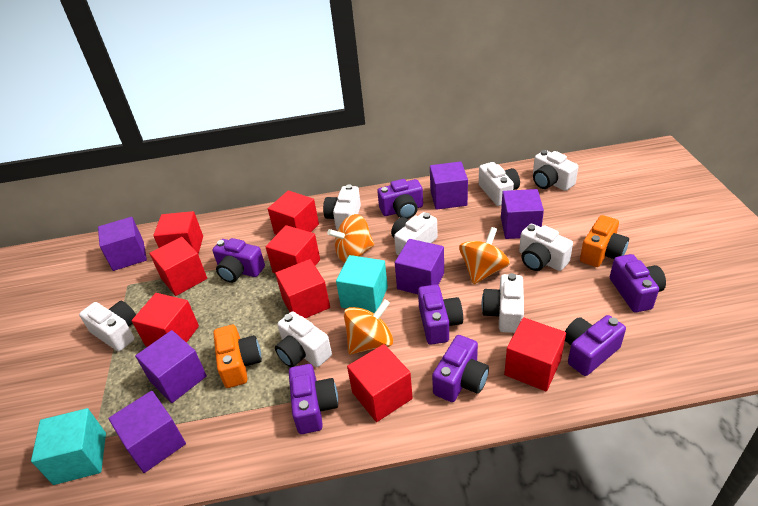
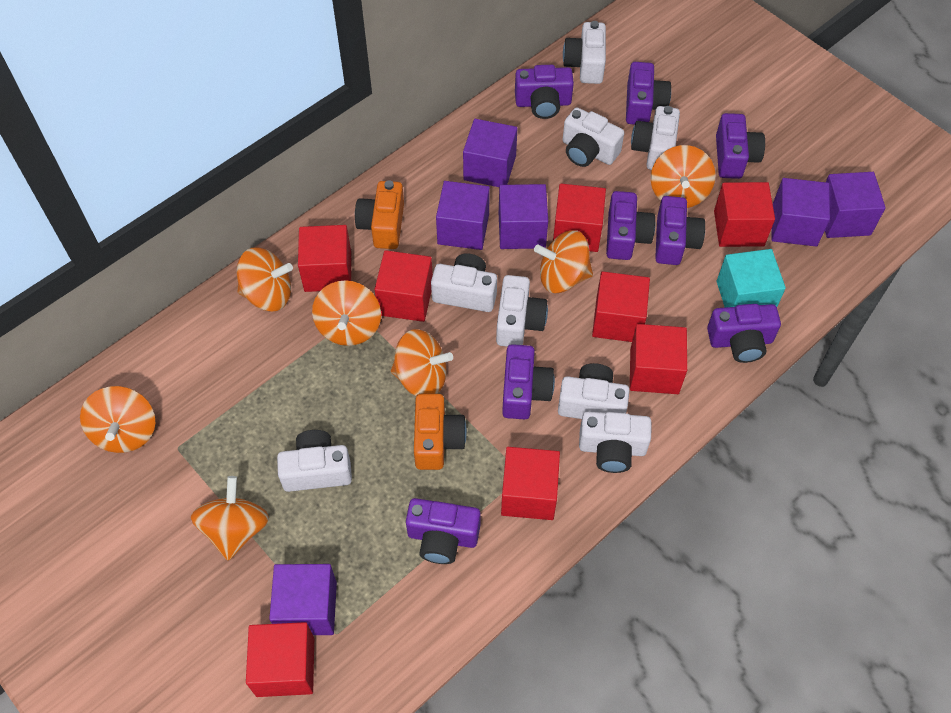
orange spinning top: 3 -> 7
purple camera: 7 -> 8
turquoise cube: 2 -> 1

